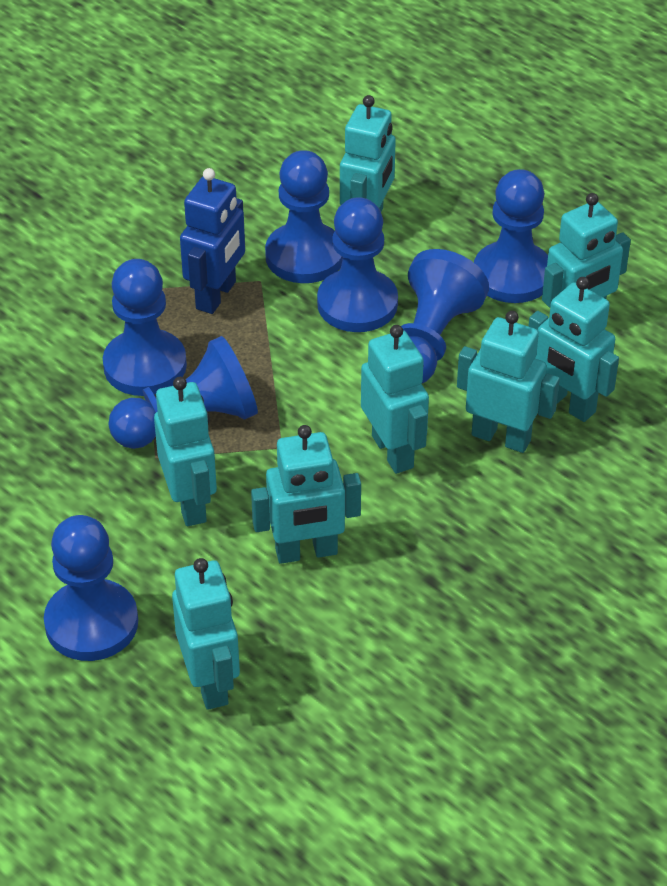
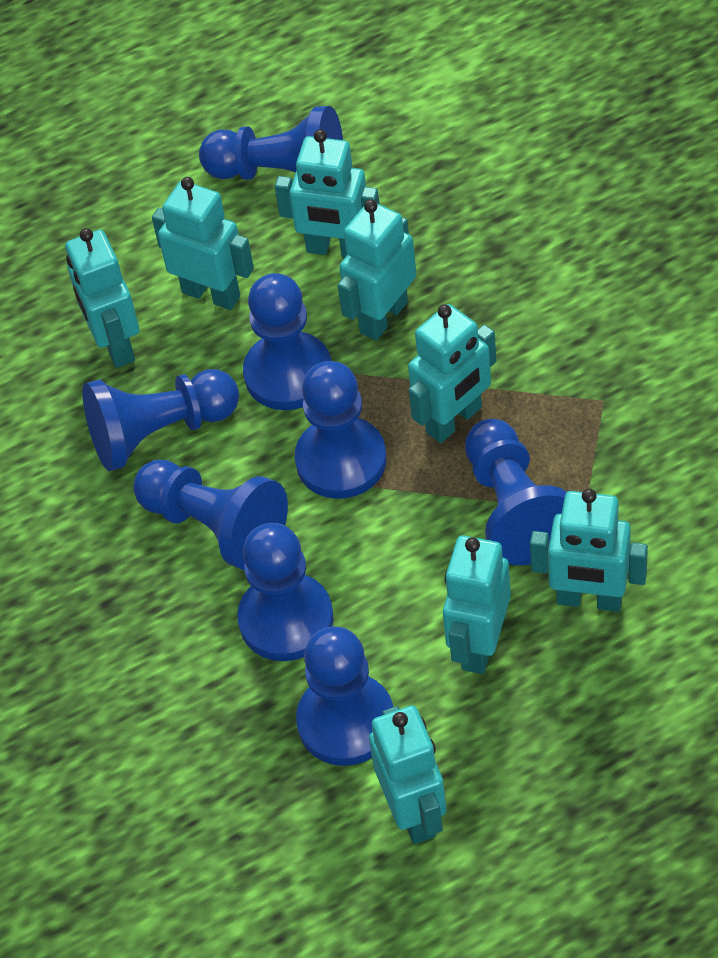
blue pawn: 7 -> 8
blue robot: 1 -> 0

